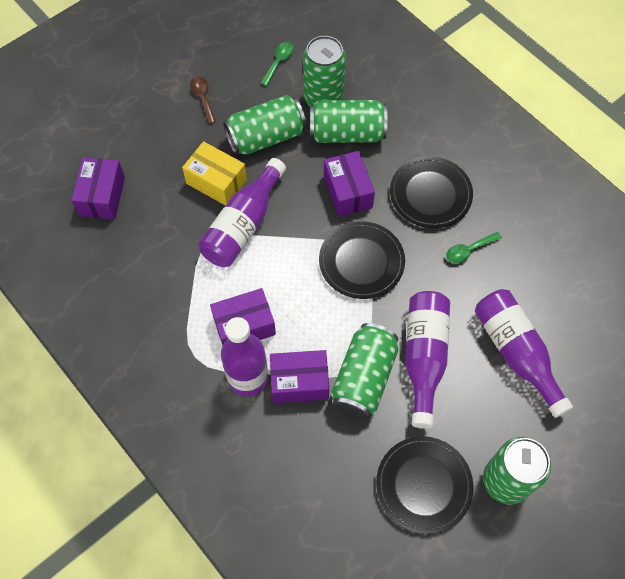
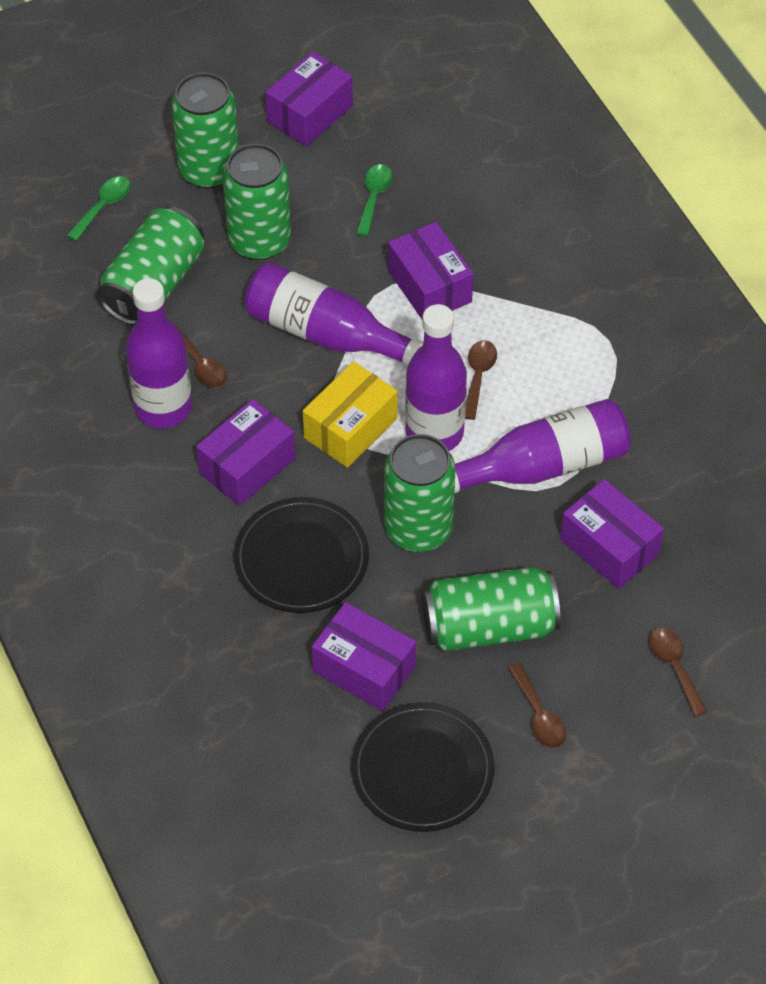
black plate: 3 -> 2
brown spoon: 1 -> 4
purple box: 4 -> 5

